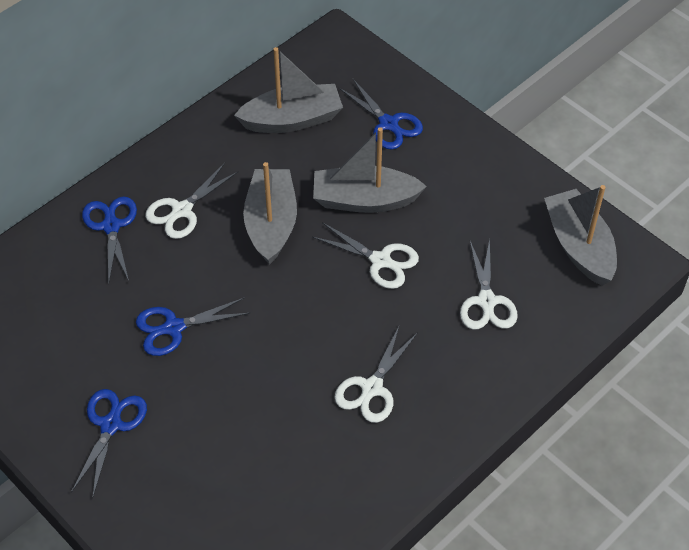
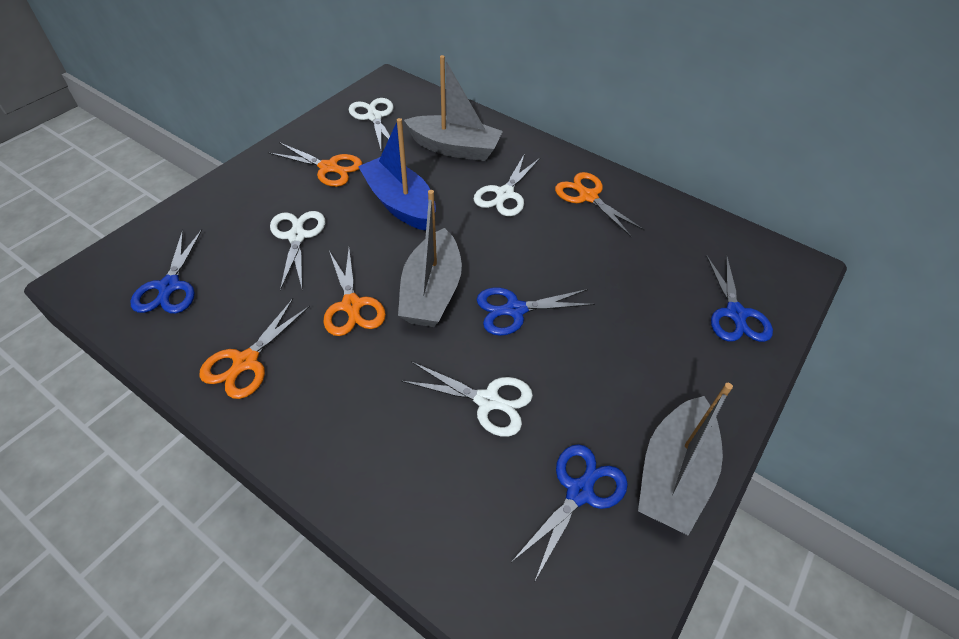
blue boat: 0 -> 1
grey boat: 4 -> 3
orange scissors: 0 -> 4

